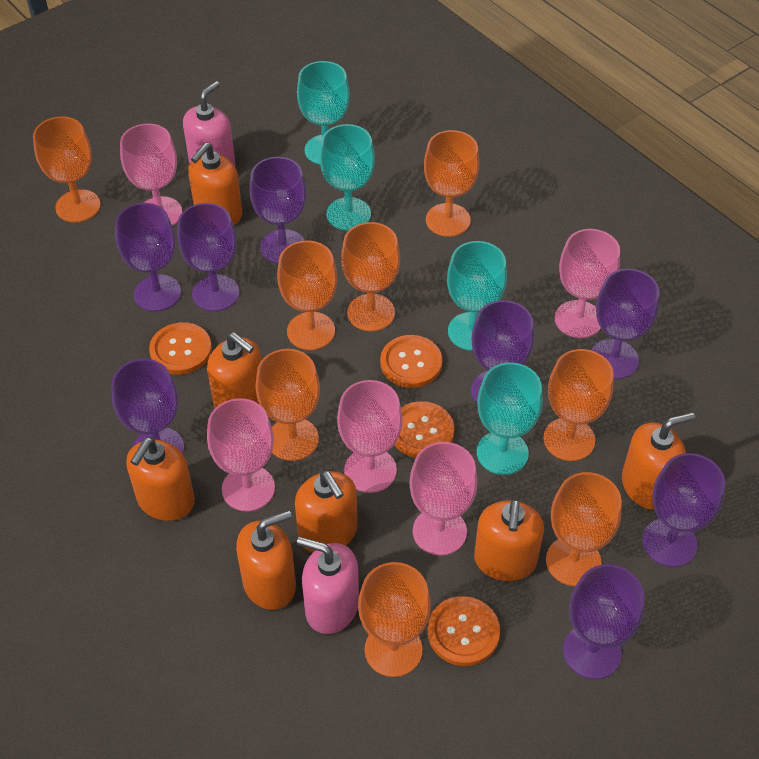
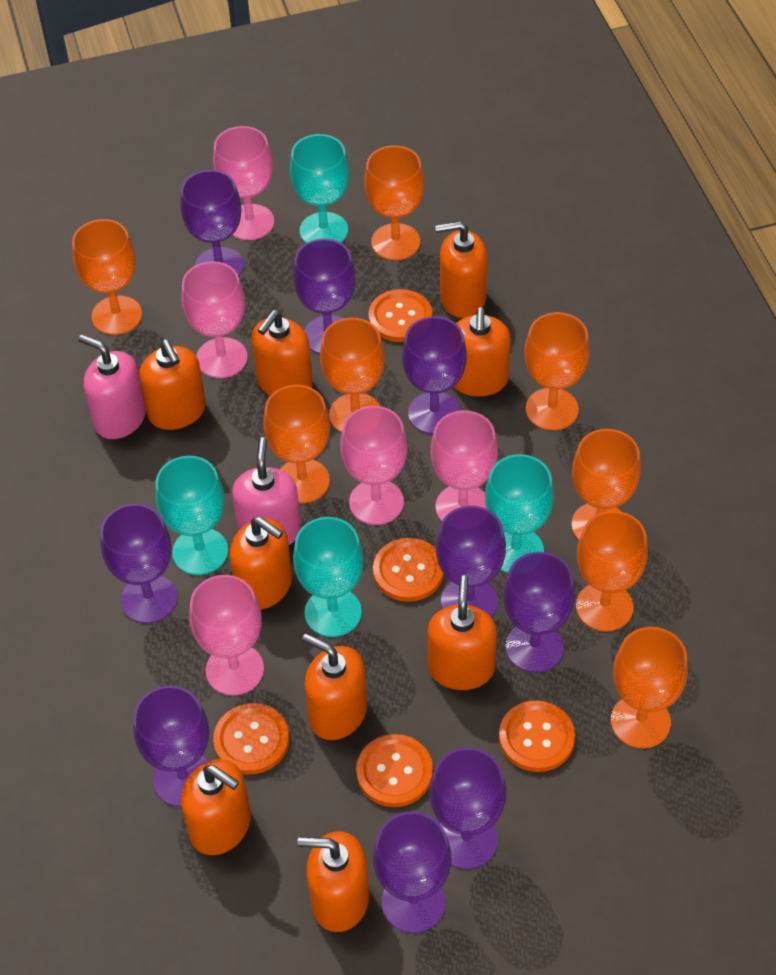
orange button: 4 -> 5
orange soap dispenser: 7 -> 9
purple goblet: 8 -> 9

